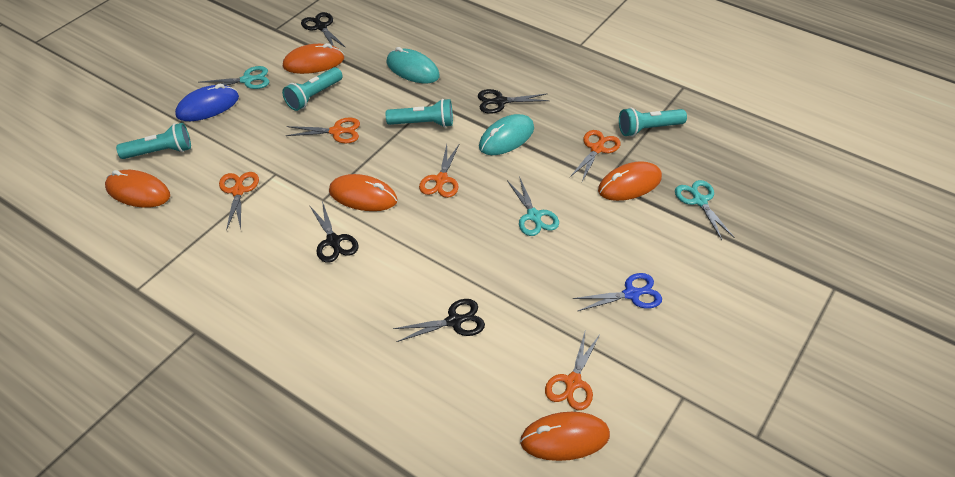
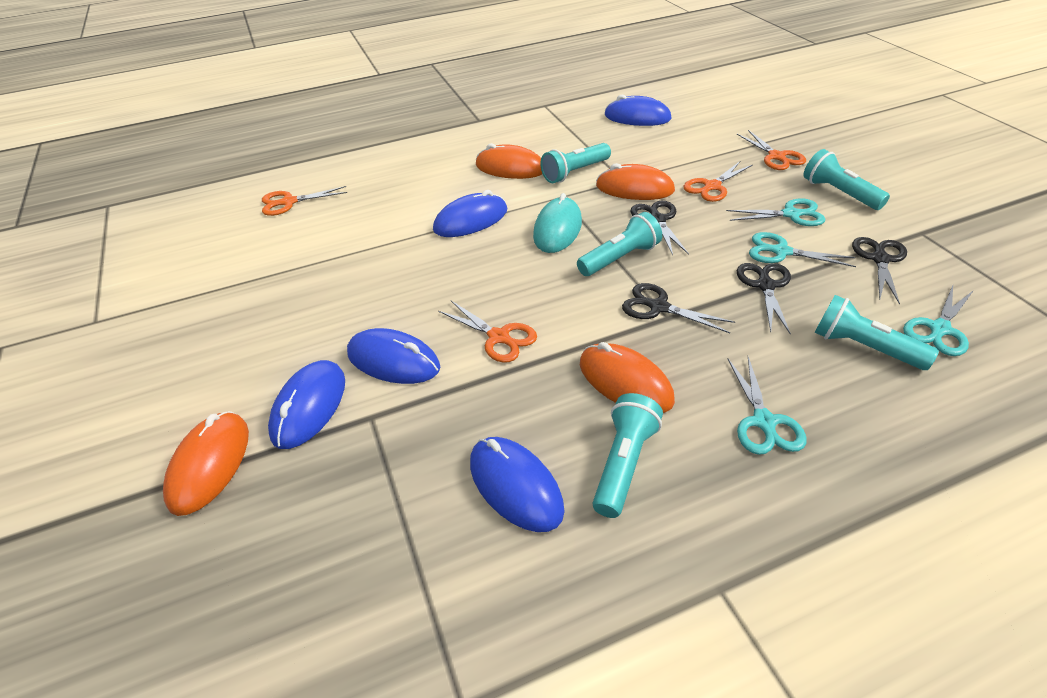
blue mouse: 1 -> 5
blue scissors: 1 -> 0
orange mouse: 5 -> 4
orange scissors: 5 -> 4
turquoise flashlight: 4 -> 5
turquoise mouse: 2 -> 1
turquoise scissors: 3 -> 4

